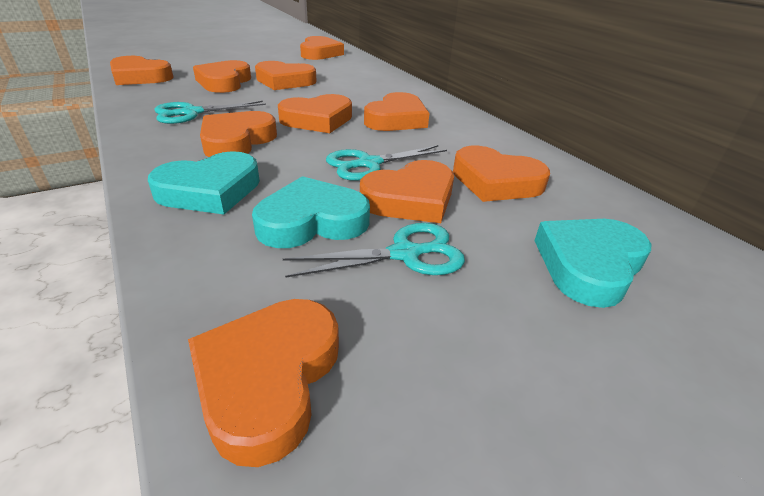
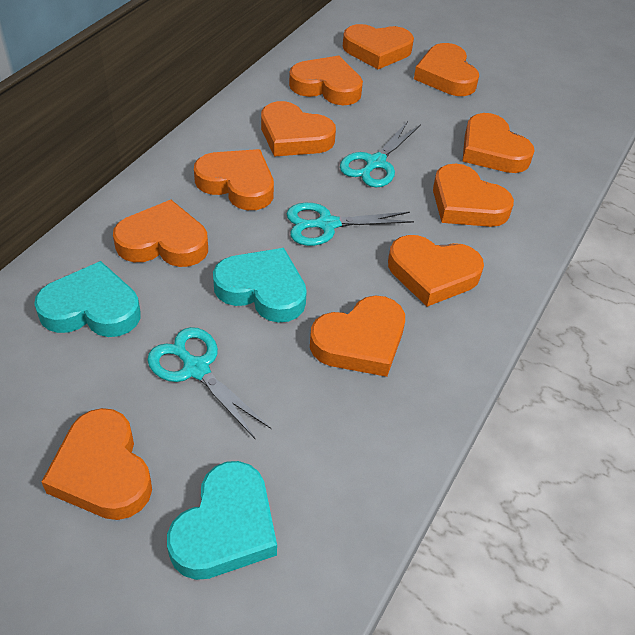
orange heart: 10 -> 11

